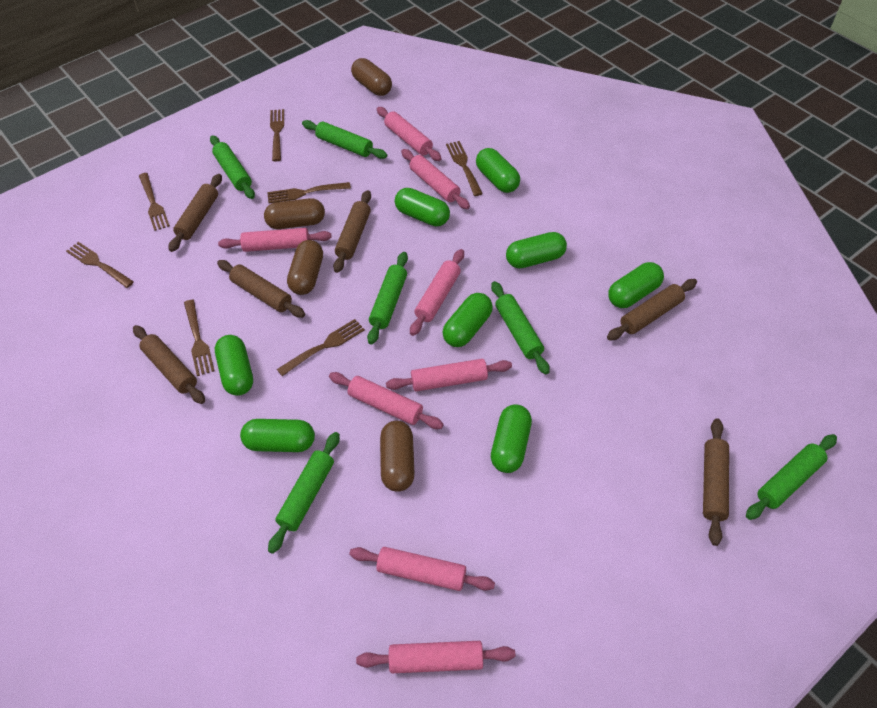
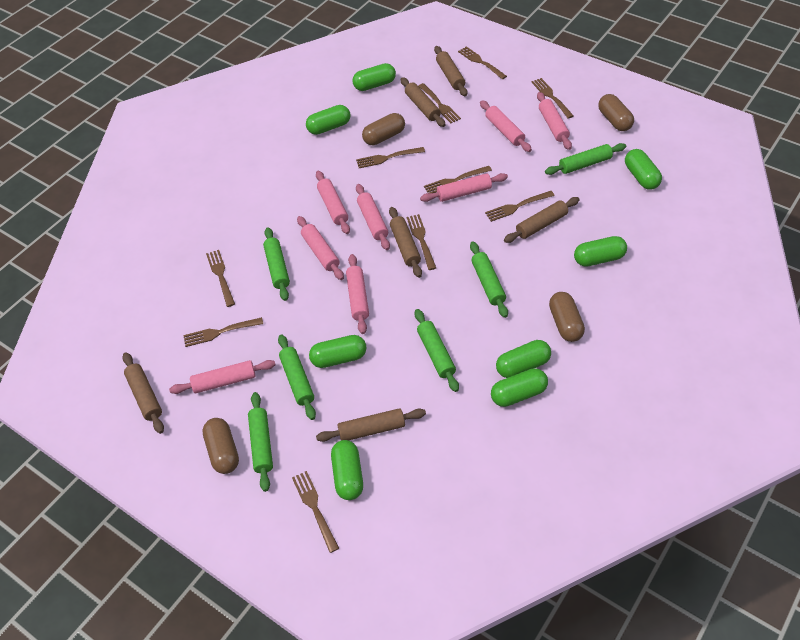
brown fork: 7 -> 10

